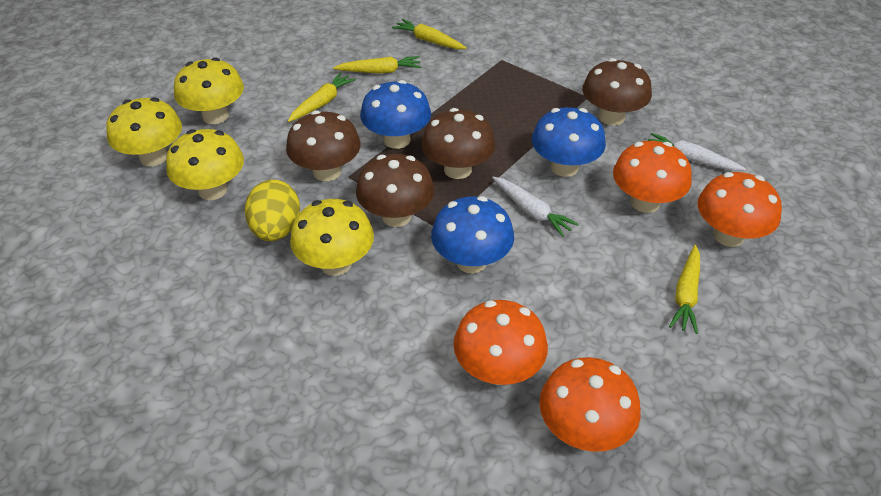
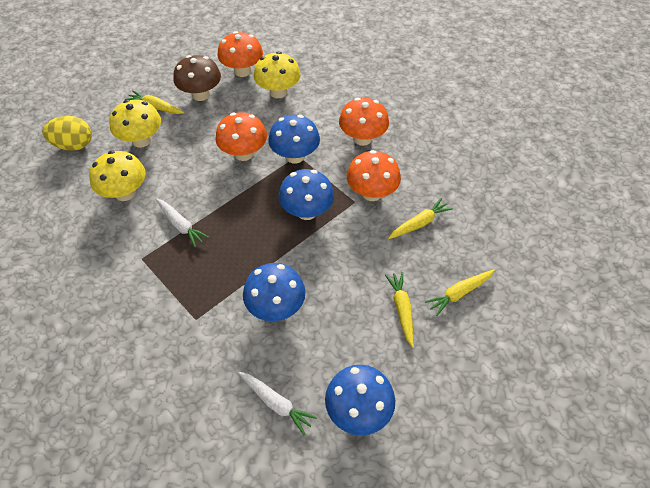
blue mushroom: 3 -> 4
brown mushroom: 4 -> 1
yellow mushroom: 4 -> 3

